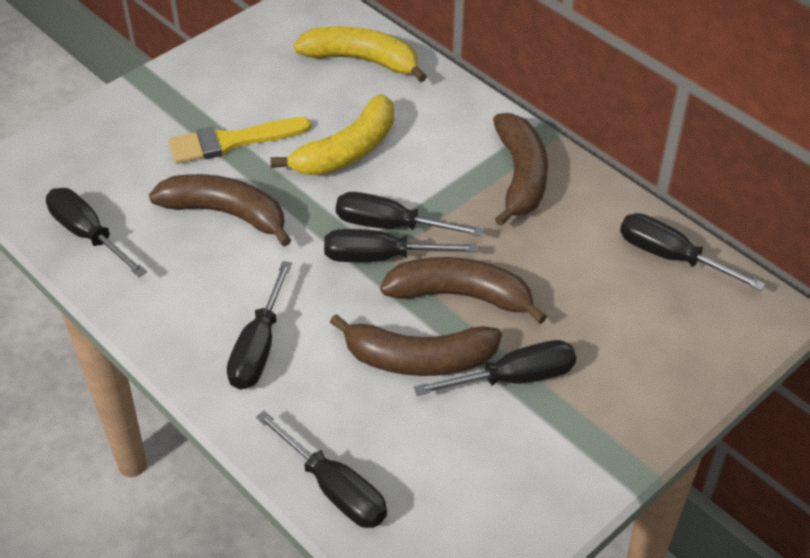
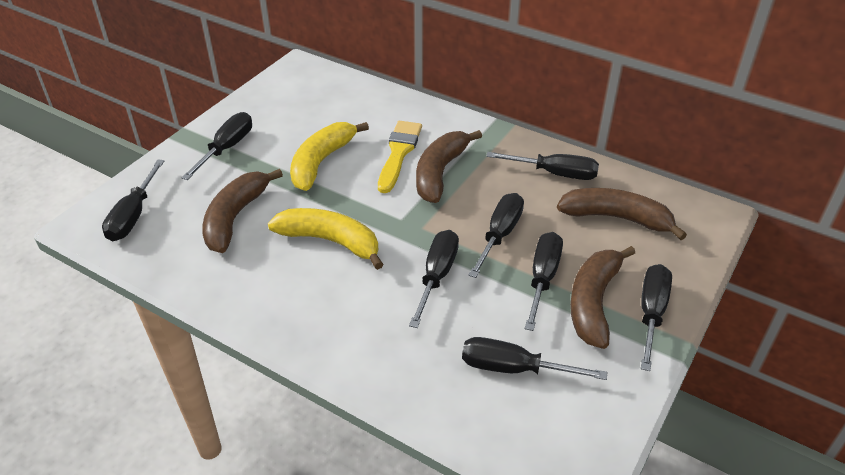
black screwdriver: 7 -> 8

